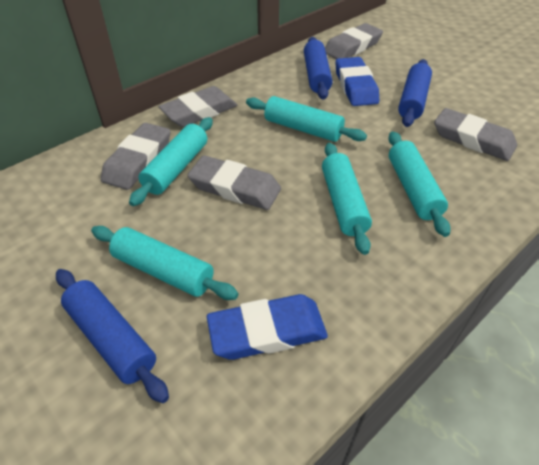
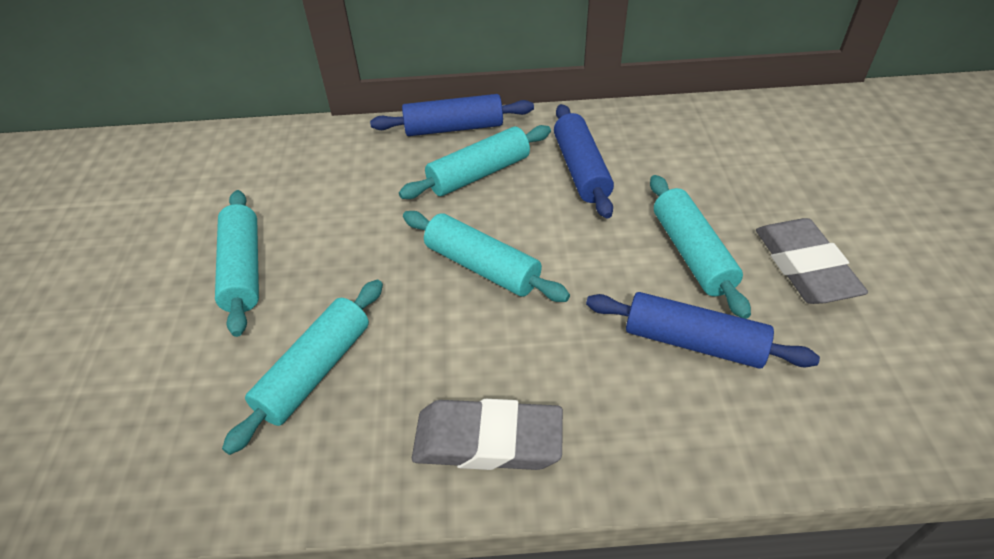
blue eraser: 2 -> 0
grey eraser: 5 -> 2

